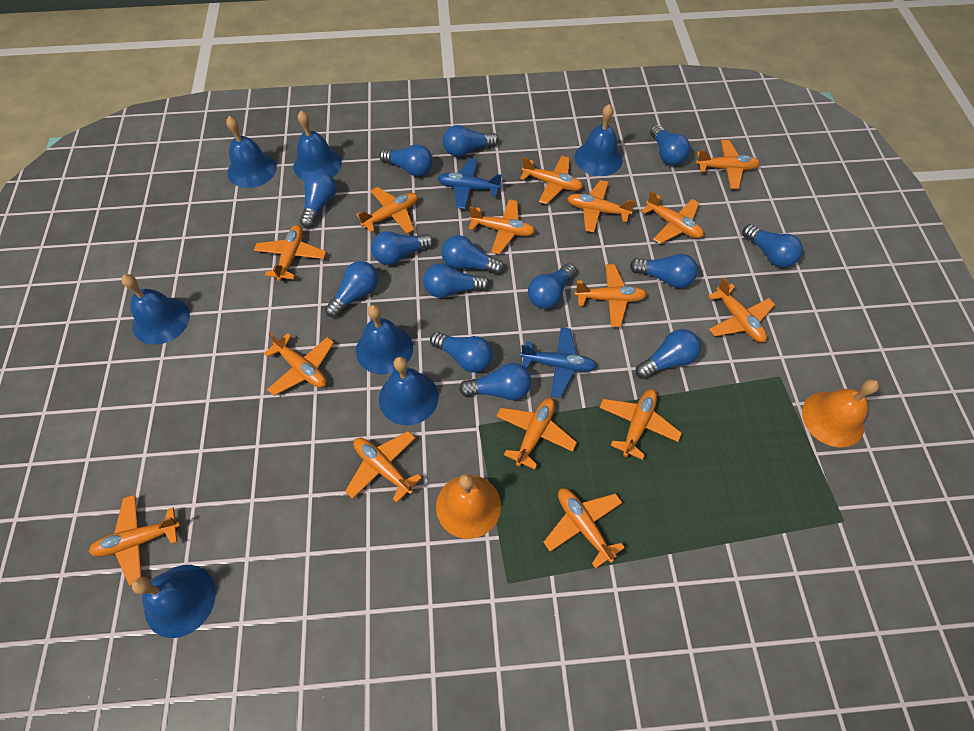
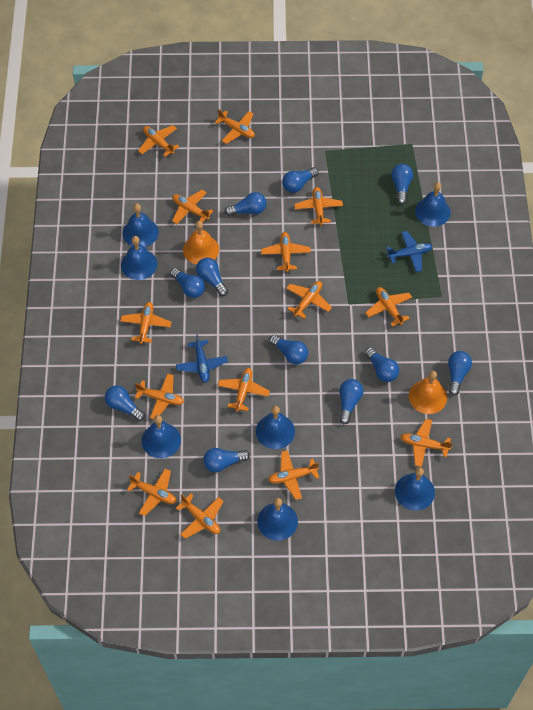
blue light bulb: 14 -> 11
orange plane: 15 -> 14

